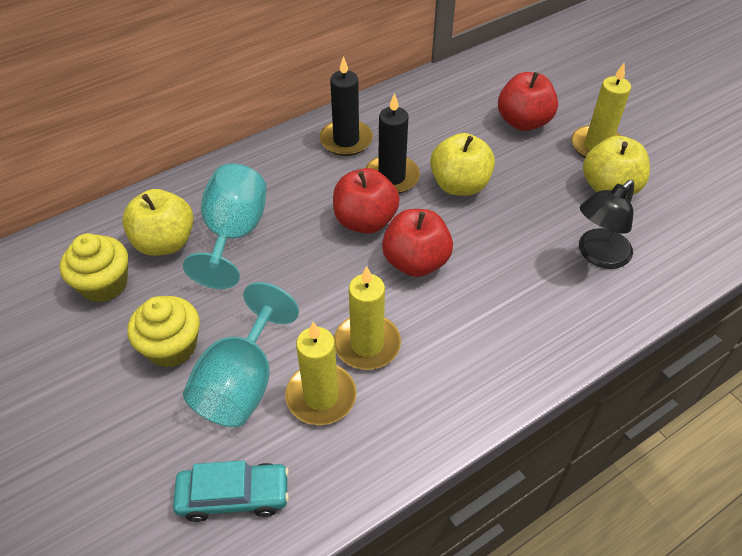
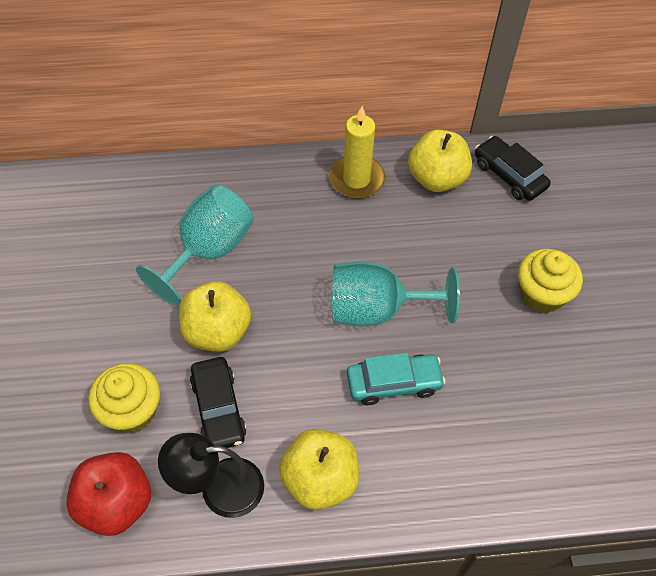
black candle: 2 -> 0
black car: 0 -> 2
red apple: 3 -> 1
yellow candle: 3 -> 1

